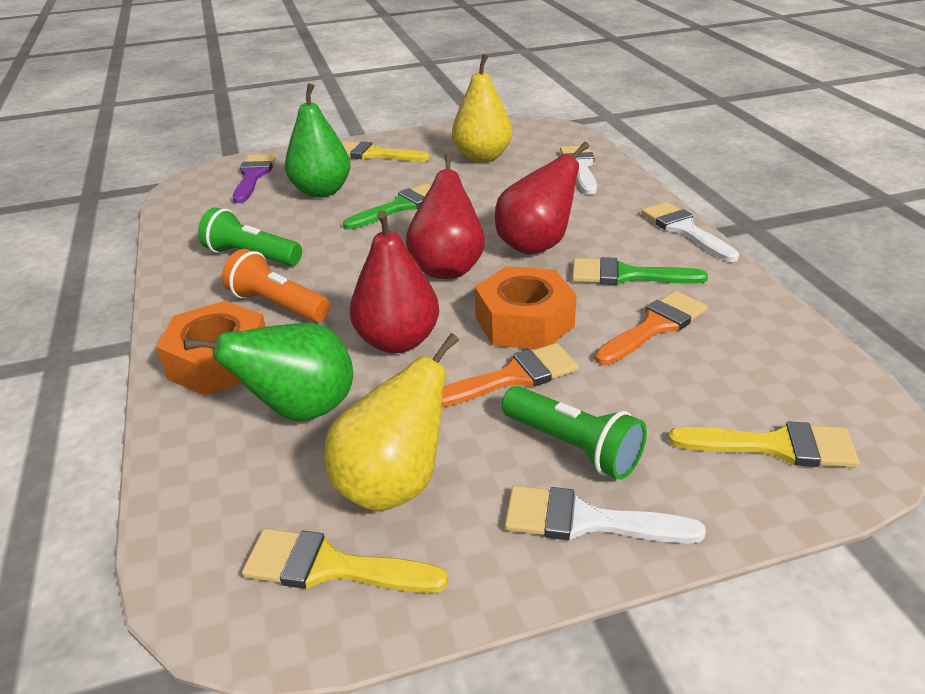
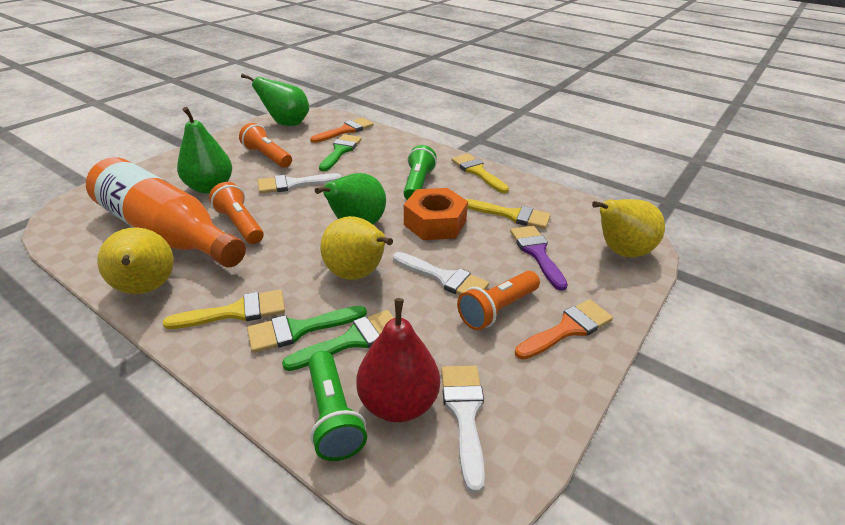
green brush: 2 -> 3
green pear: 2 -> 3
orange bottle: 0 -> 1
orange flashlight: 1 -> 3
orange nut: 2 -> 1
red pear: 3 -> 1
yellow pear: 2 -> 3

